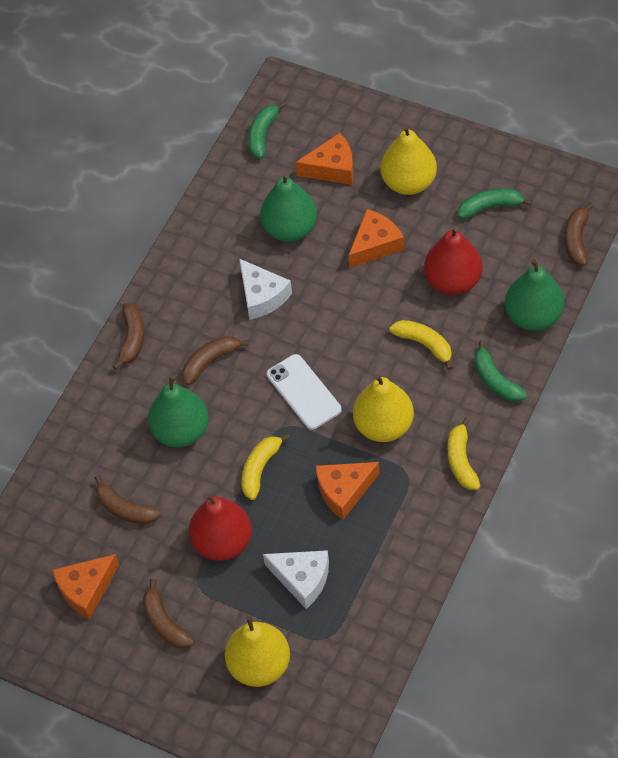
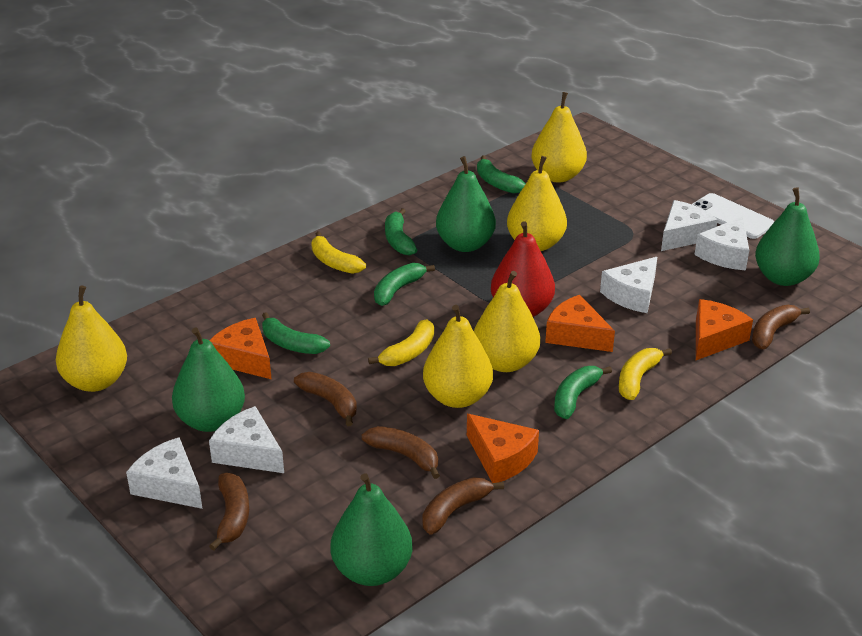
green banana: 3 -> 5
green pear: 3 -> 4
red pear: 2 -> 1
white cheese: 2 -> 5
yellow pear: 3 -> 5

